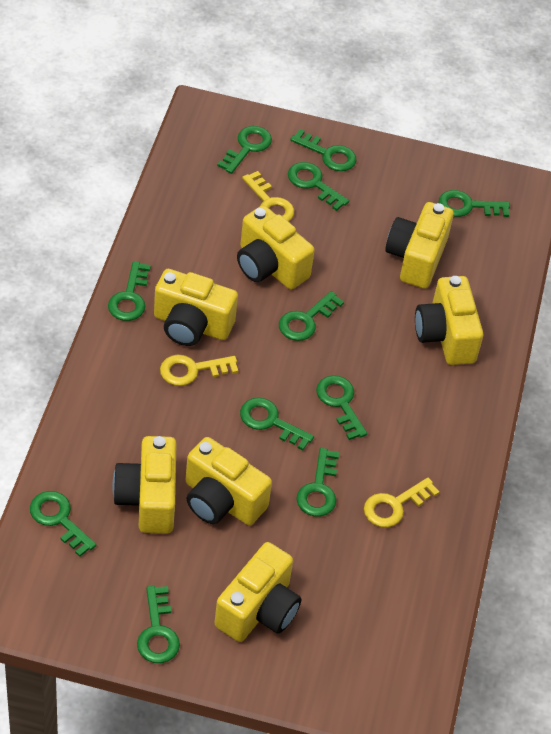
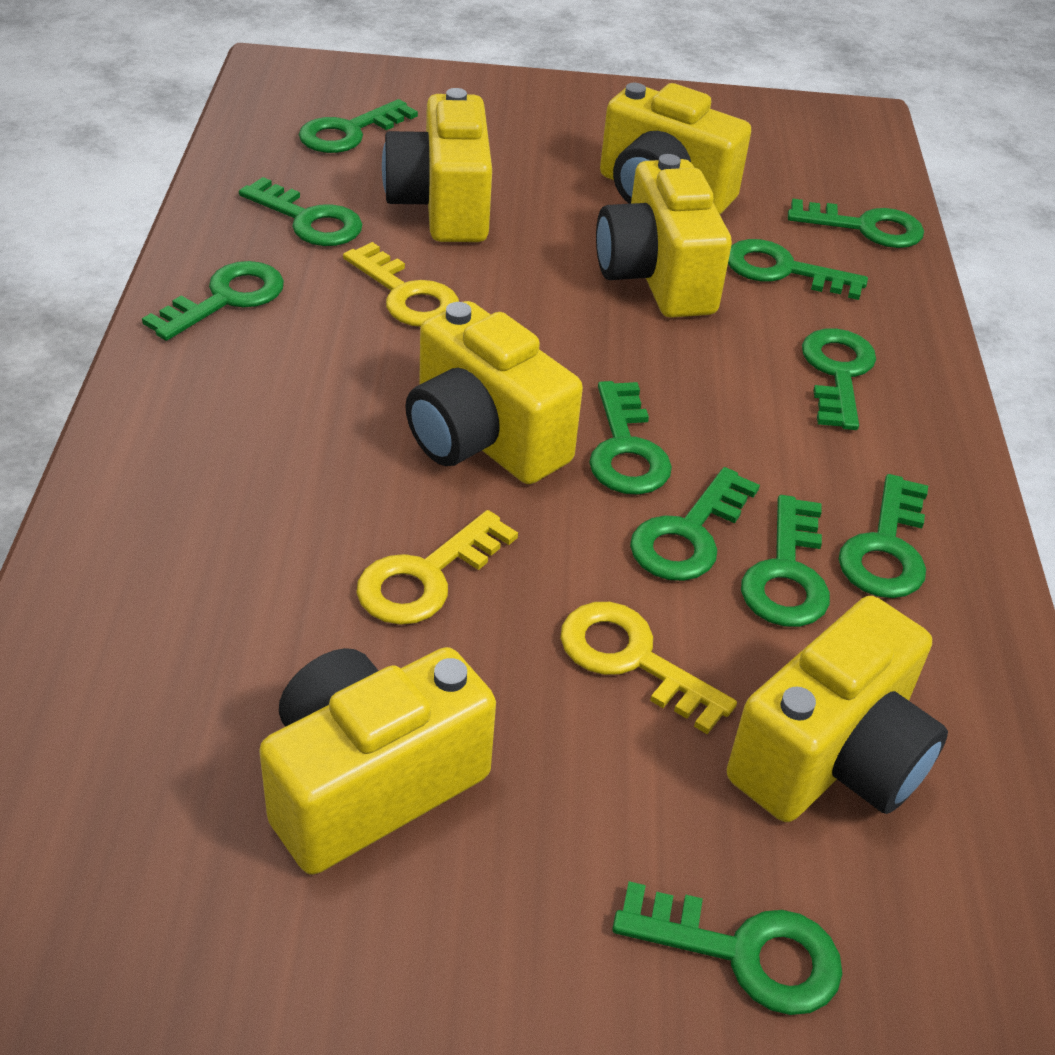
yellow camera: 7 -> 6

